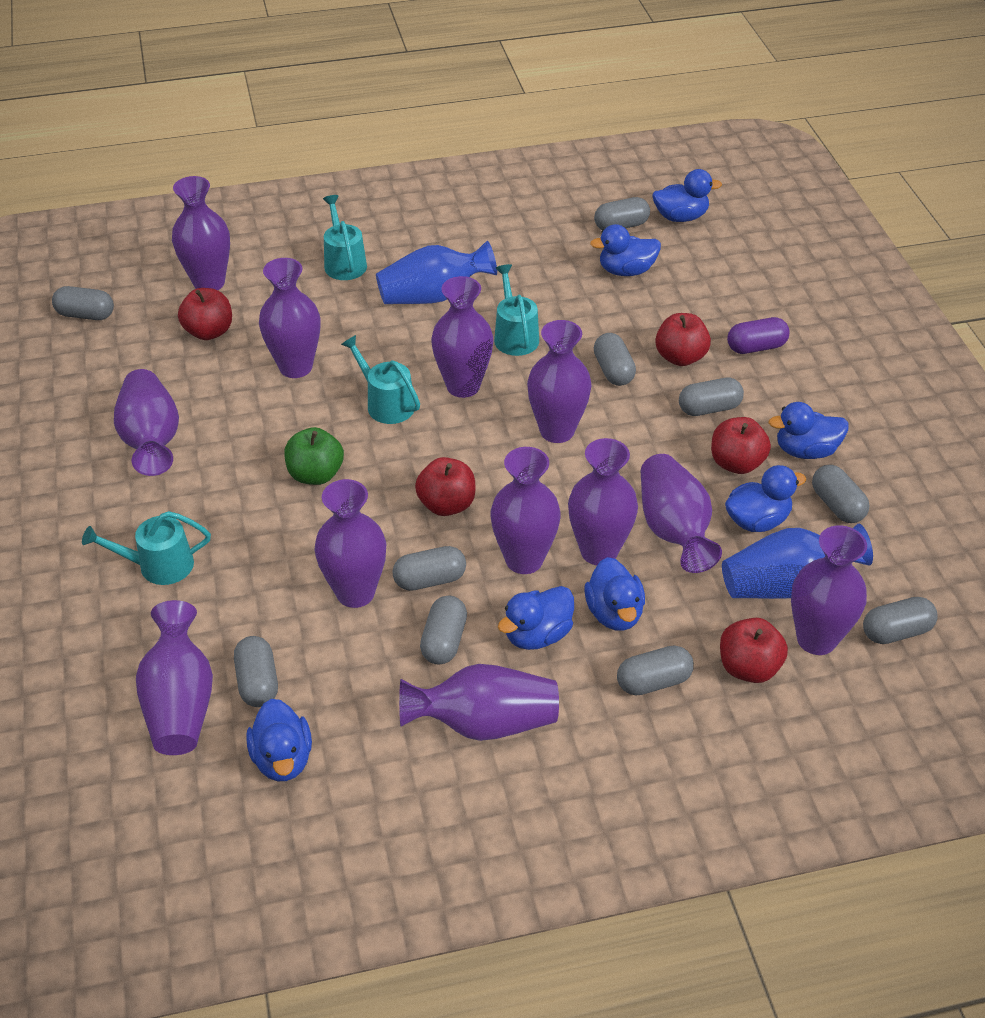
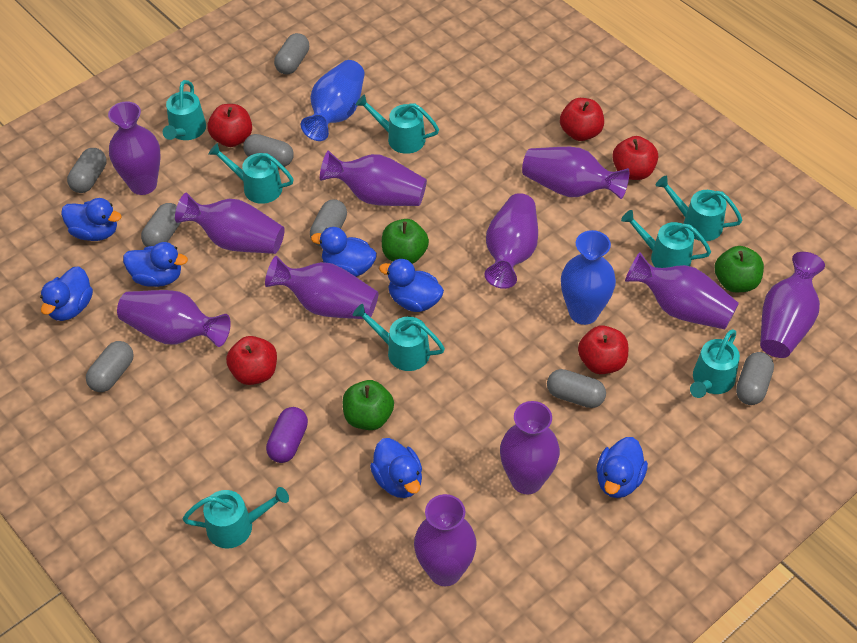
green apple: 1 -> 3
grey capsule: 10 -> 8
purple vase: 12 -> 11
turquoise watering can: 4 -> 8

